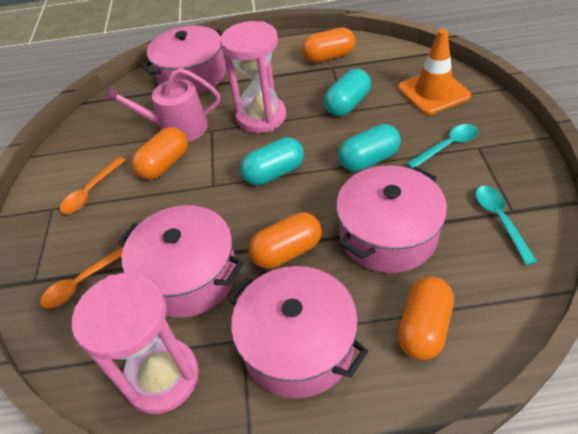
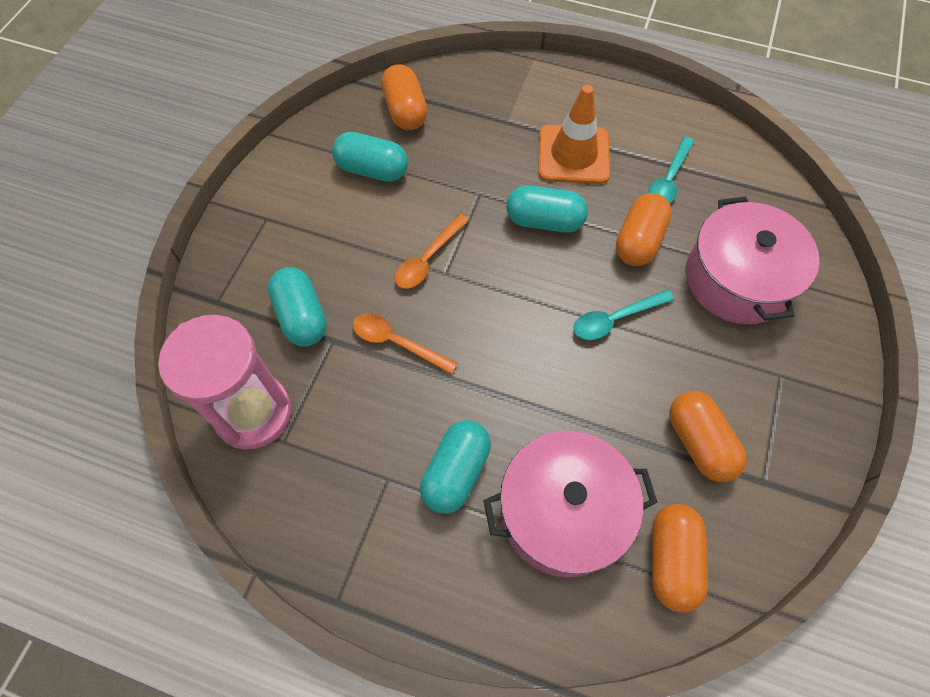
pink hourglass: 2 -> 1
pink pot: 4 -> 2
pink watering can: 1 -> 0
turquoise capsule: 3 -> 4

